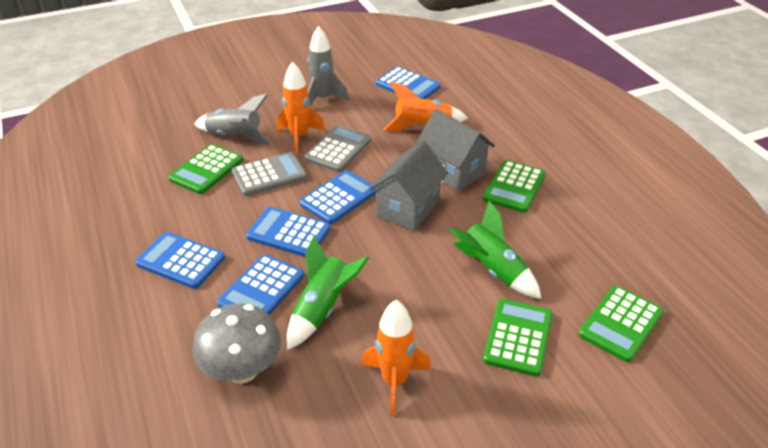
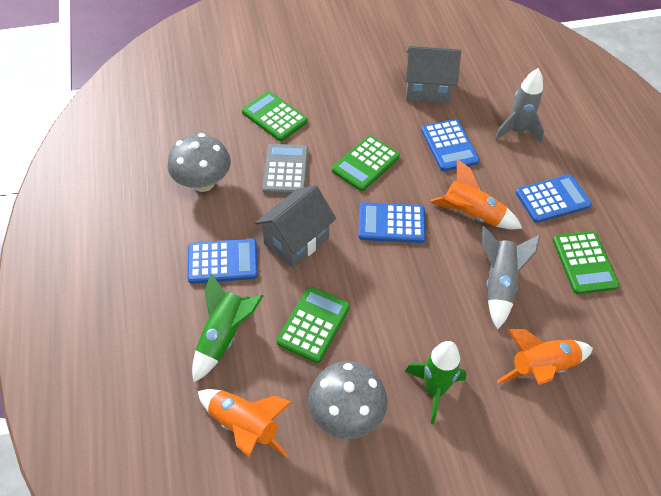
blue calculator: 5 -> 4
grey calculator: 2 -> 1
grey mushroom: 1 -> 2

